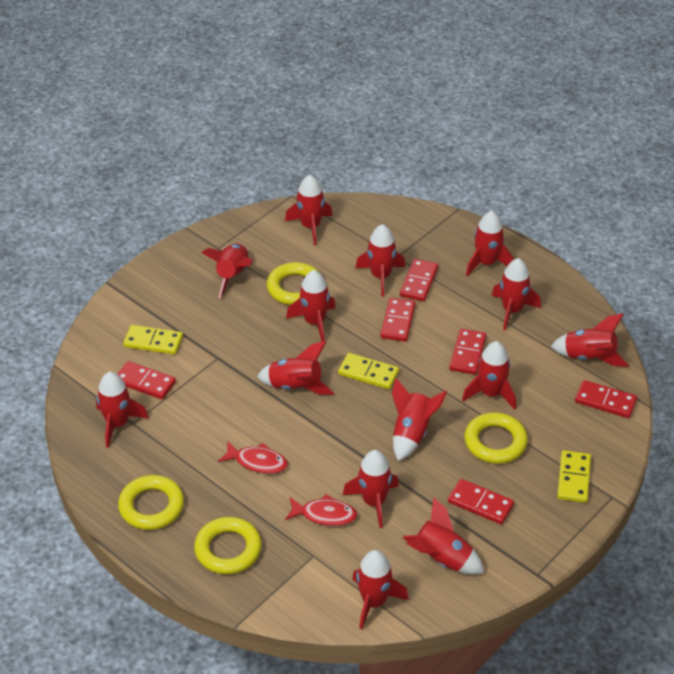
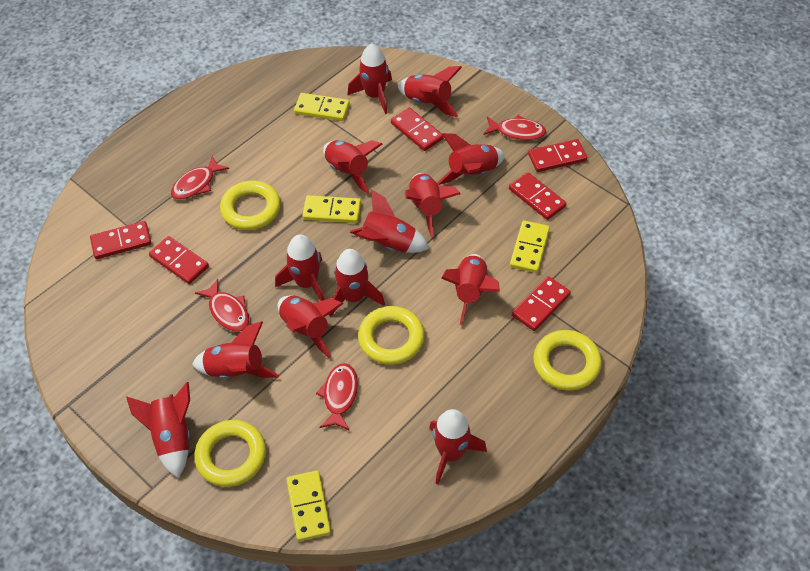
red fish: 2 -> 4
red rocket: 14 -> 13
yellow domino: 3 -> 4

